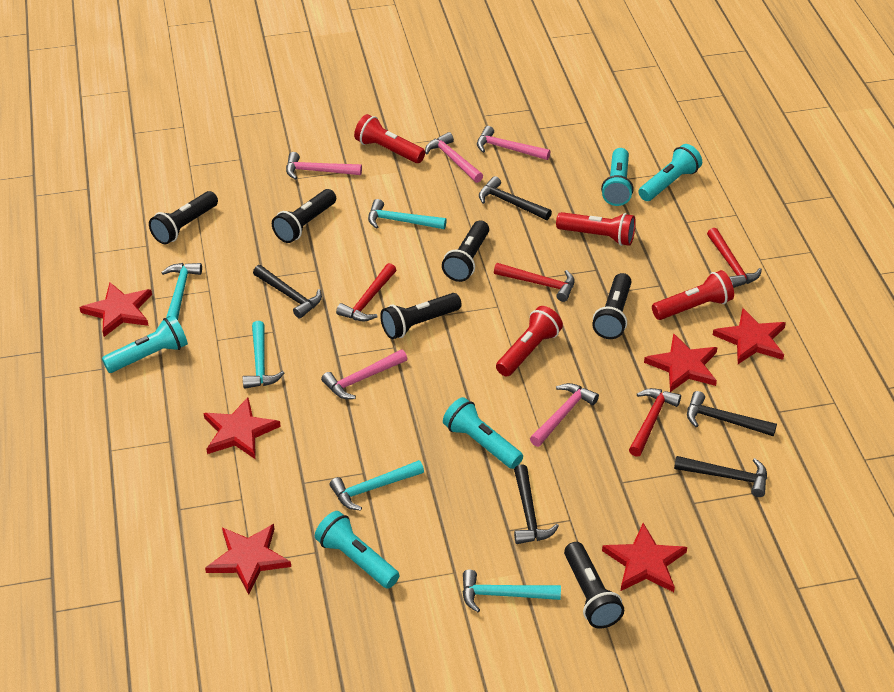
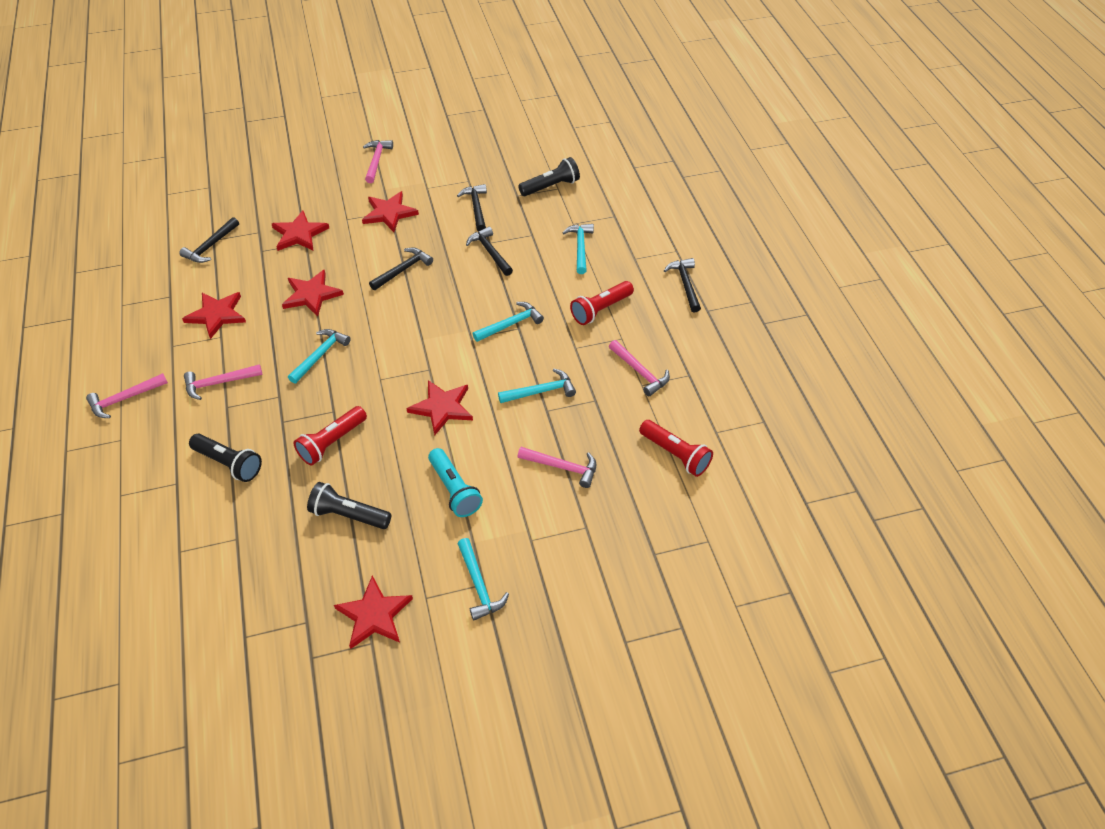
black flashlight: 6 -> 3
red flashlight: 4 -> 3
red hammer: 4 -> 0
turquoise flashlight: 5 -> 1

